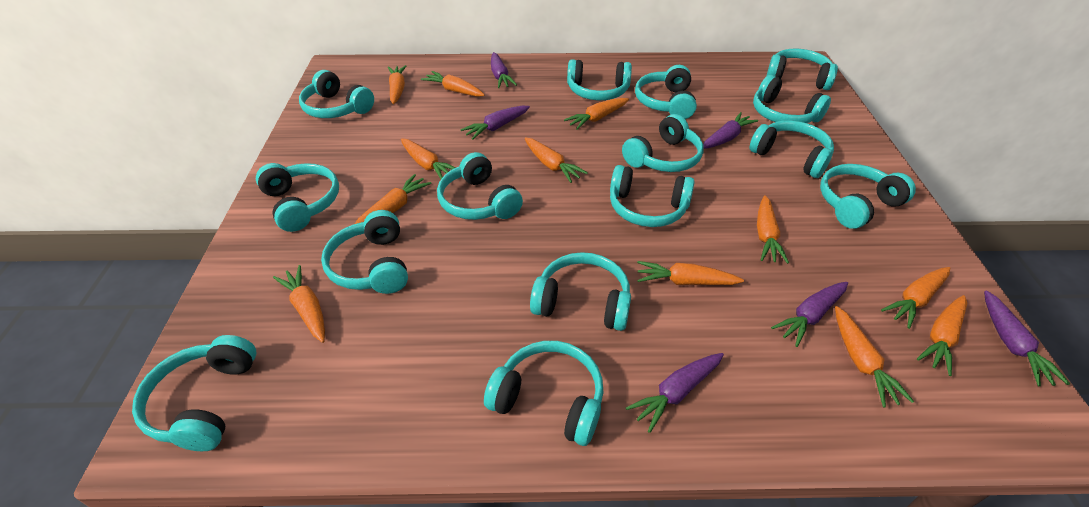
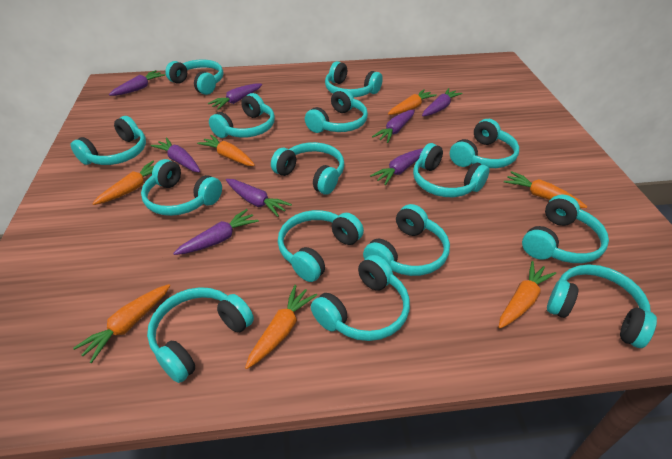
orange carrot: 12 -> 7
purple carrot: 6 -> 8

